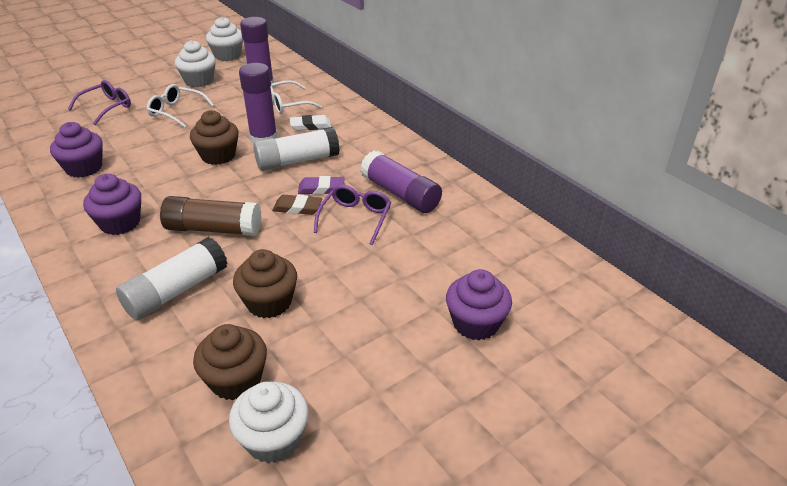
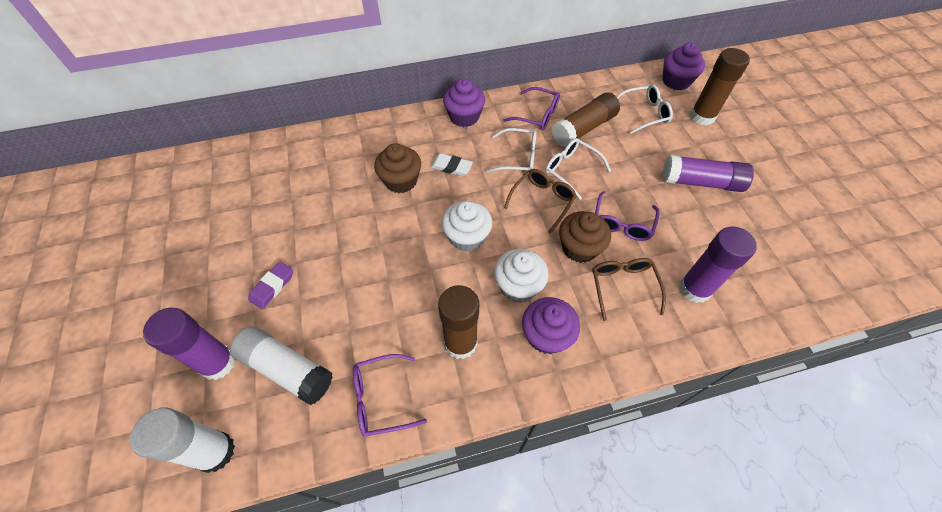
brown cupcake: 3 -> 2
brown eraser: 1 -> 0
brown glasses: 0 -> 2
brown glue stick: 1 -> 3
purple glasses: 2 -> 3
white cupcake: 3 -> 2
white glasses: 2 -> 3

